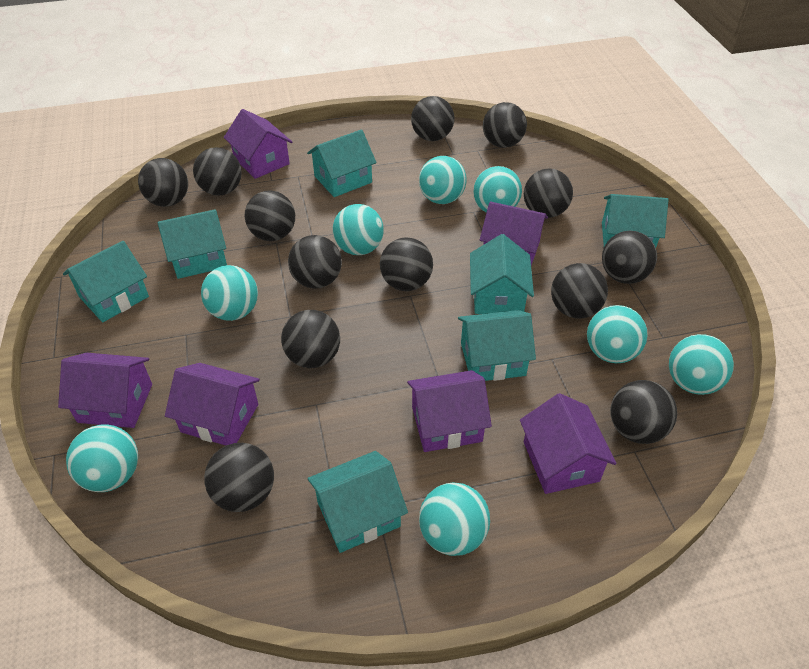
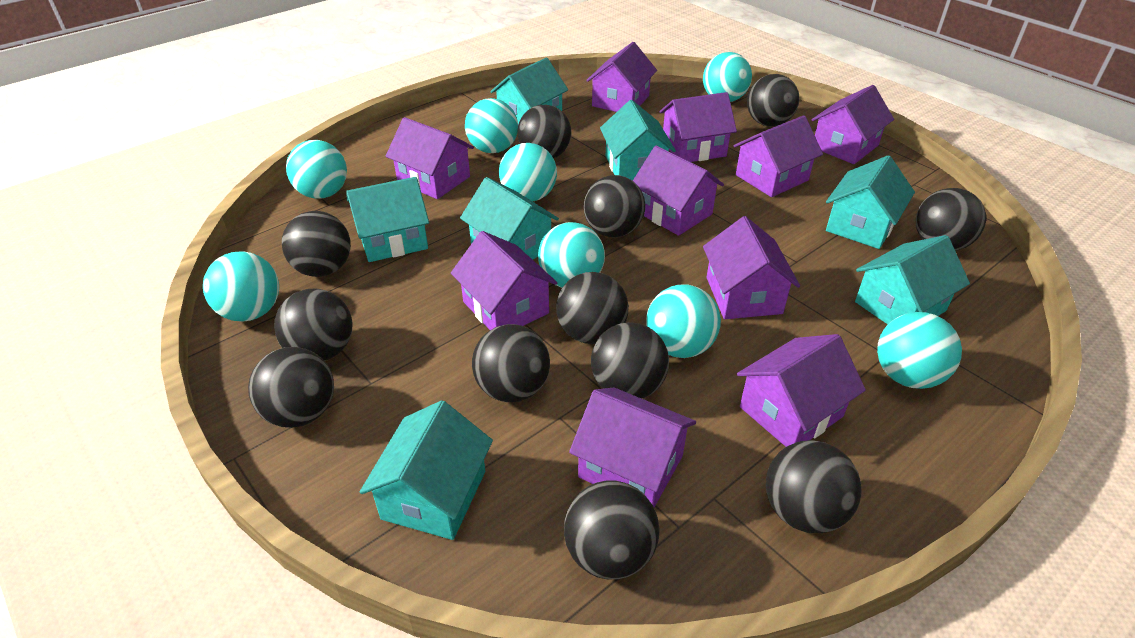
black ball: 13 -> 12
purple house: 6 -> 10

